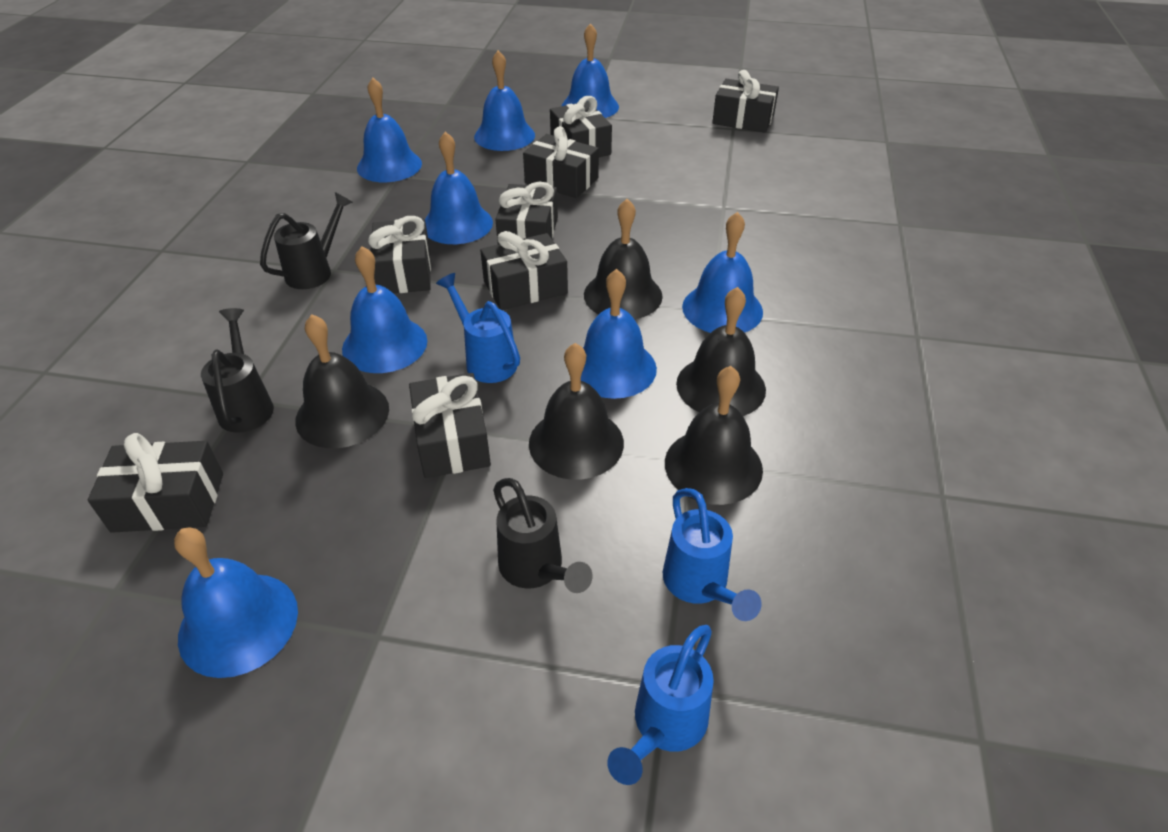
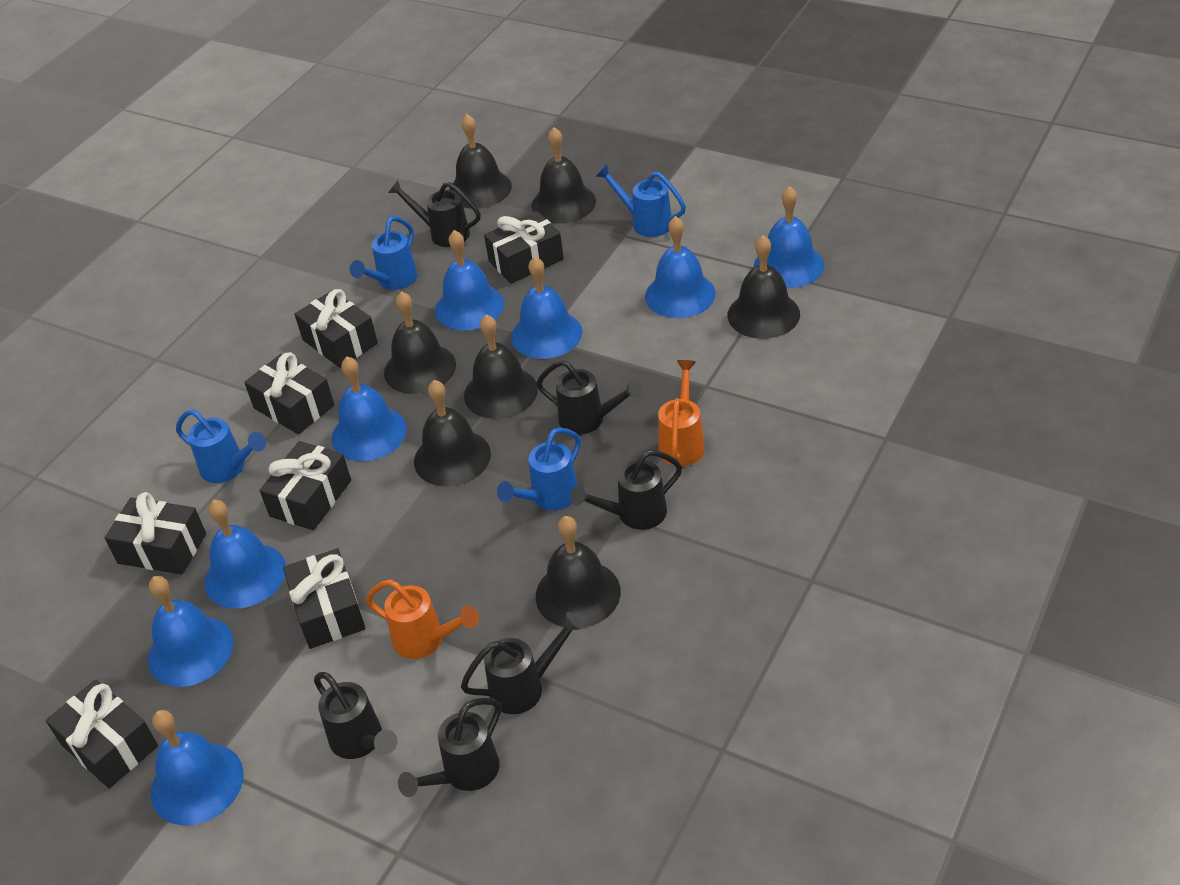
black bell: 5 -> 7
black gift: 8 -> 7
black watering can: 3 -> 6
blue watering can: 3 -> 4
orange watering can: 0 -> 2

